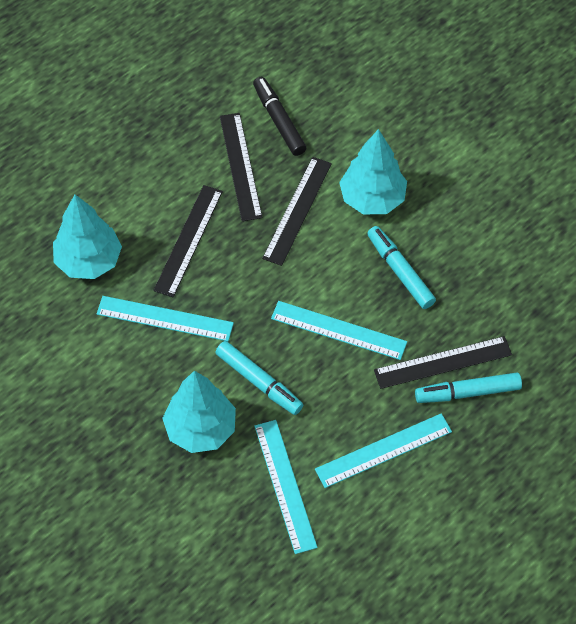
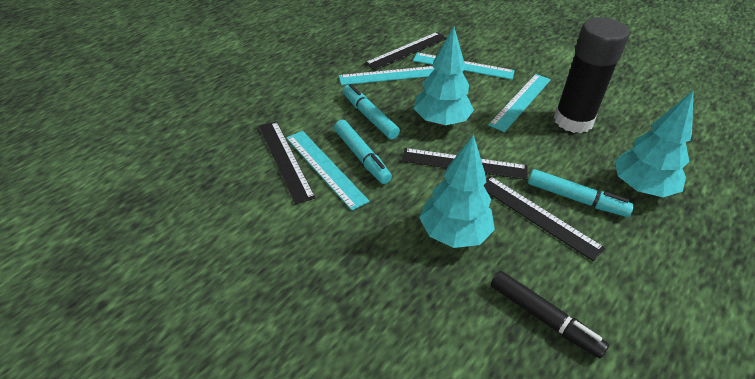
black glue stick: 0 -> 1

